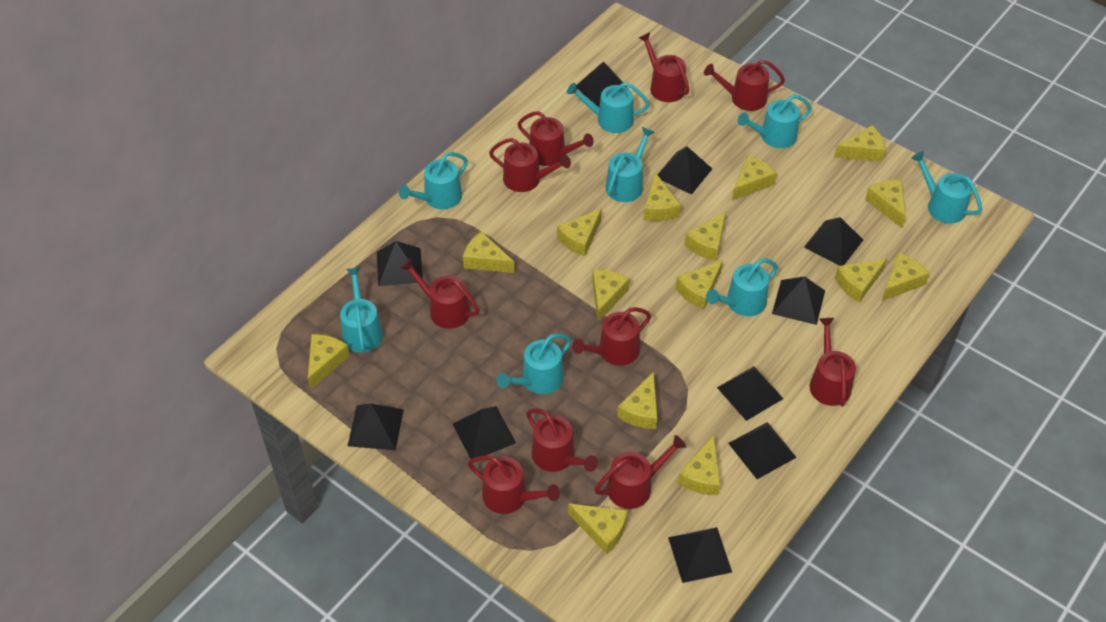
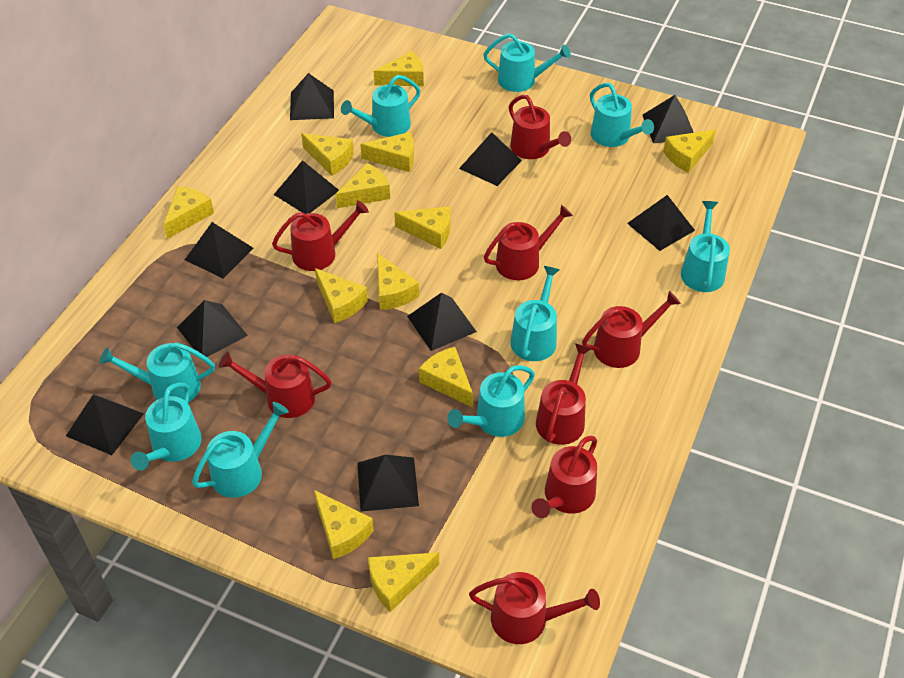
red watering can: 10 -> 8
turquoise watering can: 8 -> 9
yellow cheese: 15 -> 12

